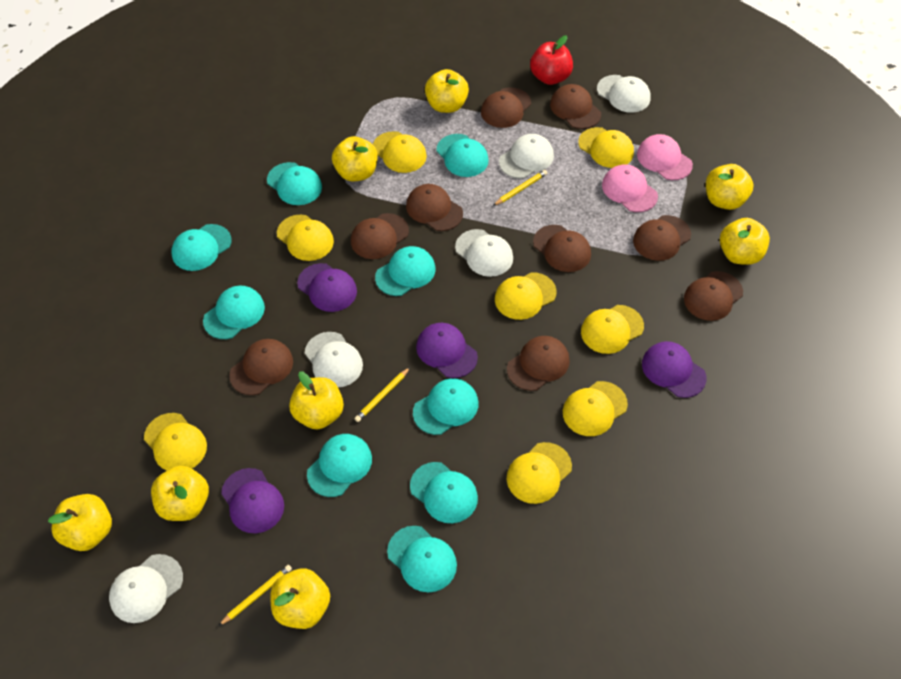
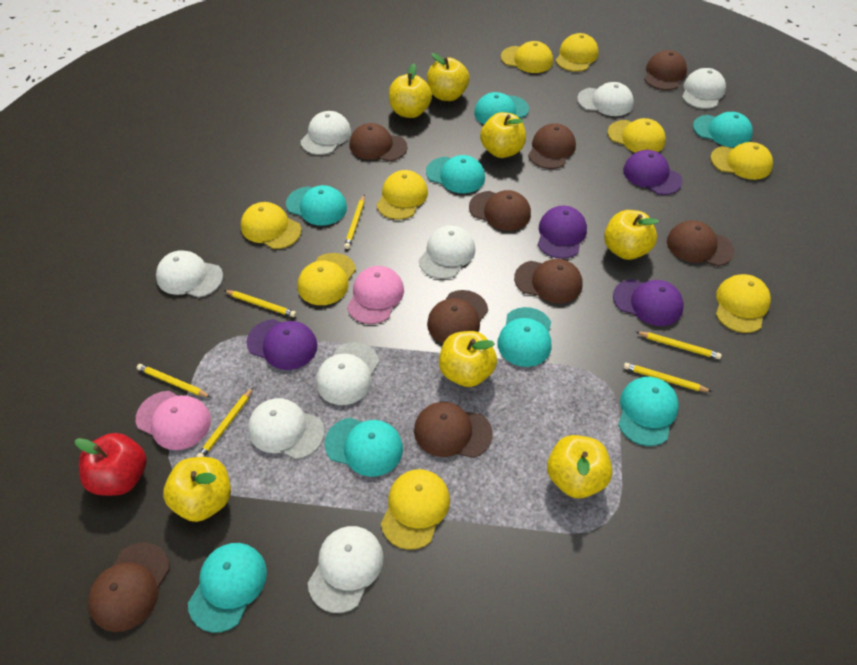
turquoise cap: 9 -> 8
white cap: 5 -> 8
yellow apple: 8 -> 7
yellow cap: 8 -> 9
yellow pencil: 3 -> 6

